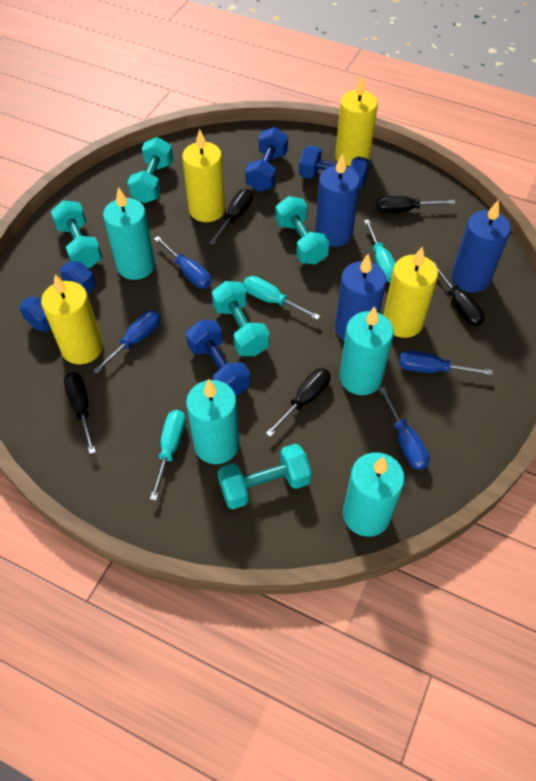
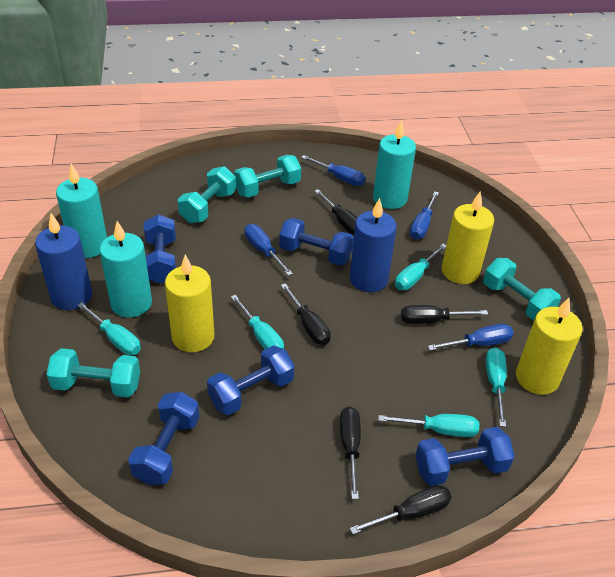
blue candle: 3 -> 2
blue dumbbell: 4 -> 5
turquoise candle: 4 -> 3
turquoise dumbbell: 5 -> 4
turquoise screwdriver: 3 -> 5
yellow candle: 4 -> 3

